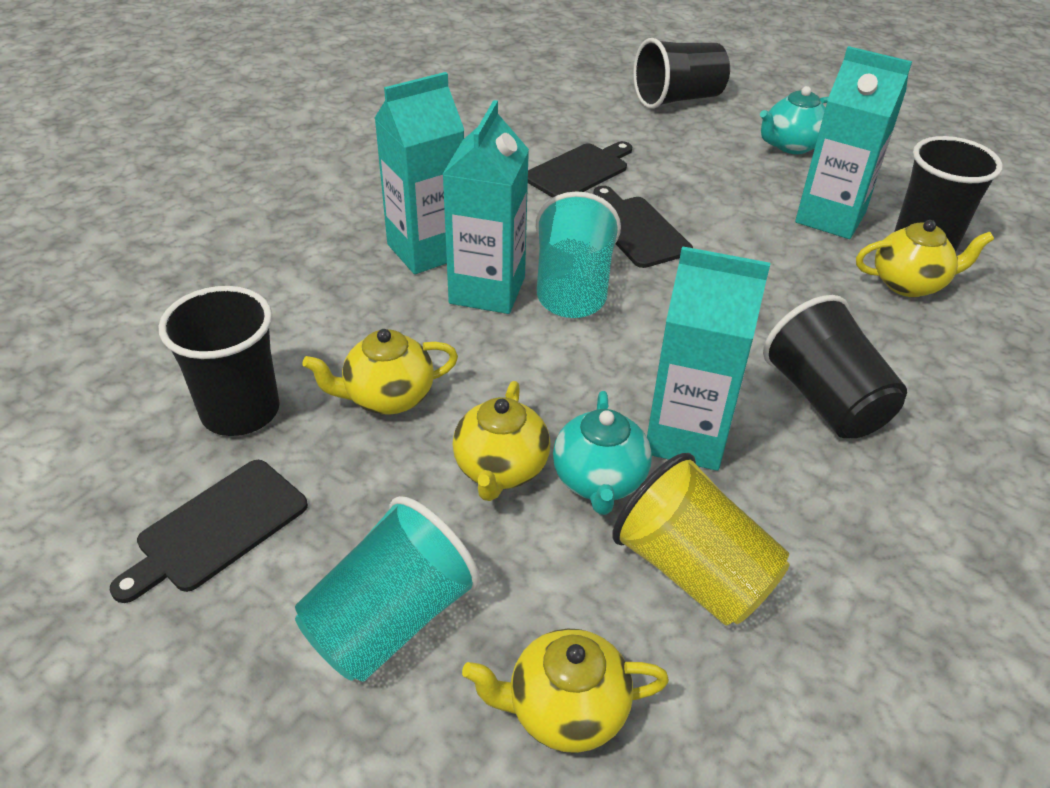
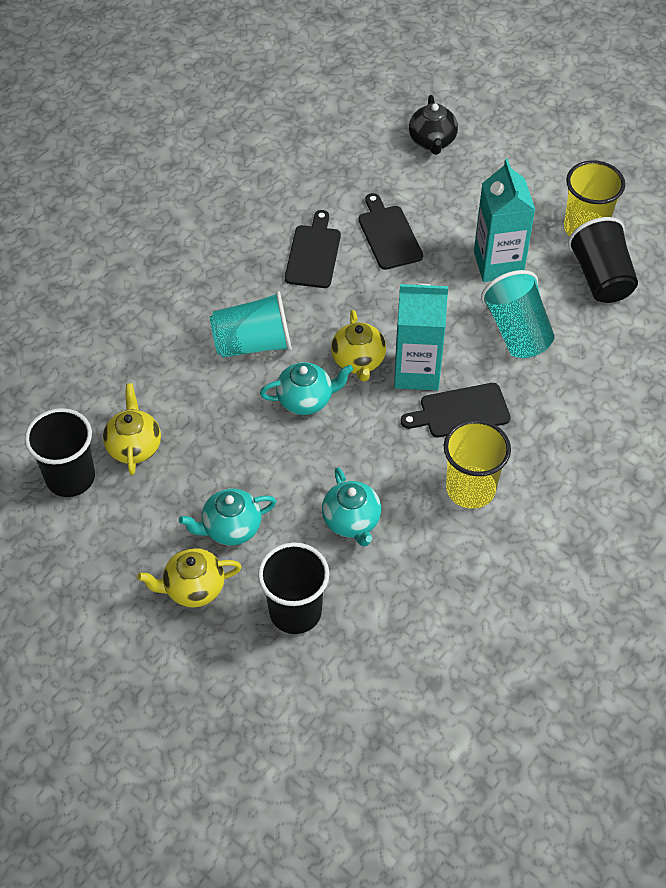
black cup: 4 -> 3
black teapot: 0 -> 1
turquoise carton: 4 -> 2
turquoise teapot: 2 -> 3
yellow cup: 1 -> 2
yellow teapot: 4 -> 3

